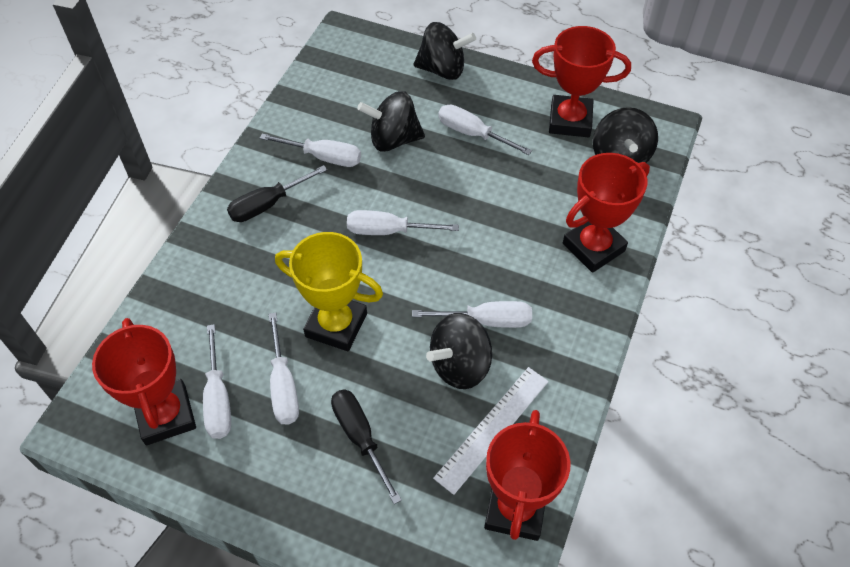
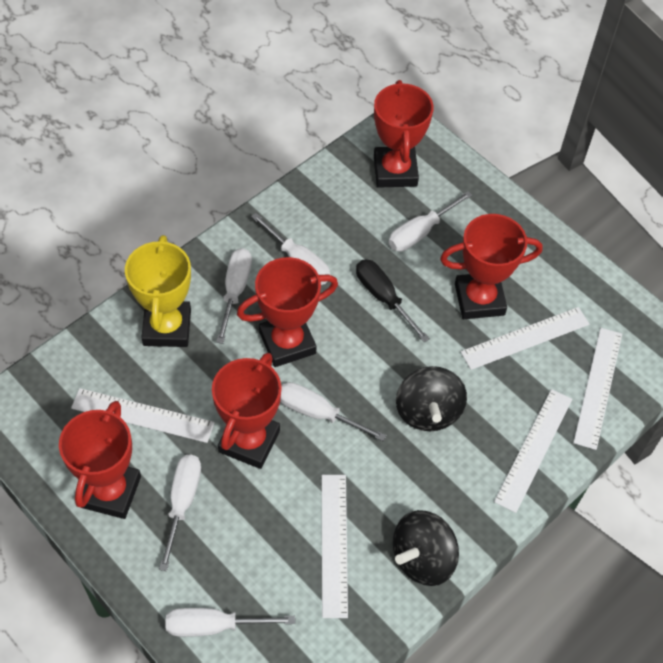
black screwdriver: 2 -> 1
black spinning top: 4 -> 2
red trophy: 4 -> 5
white ruler: 1 -> 5

